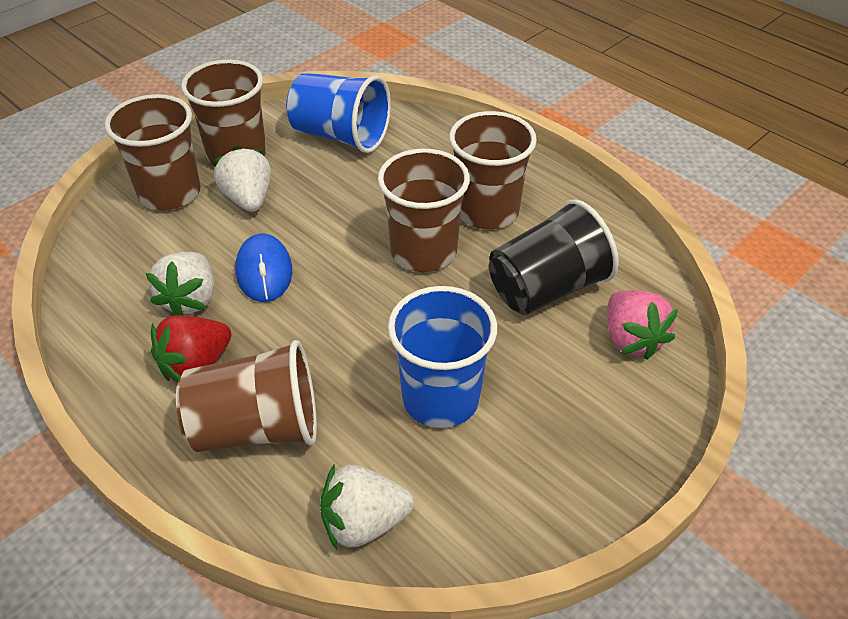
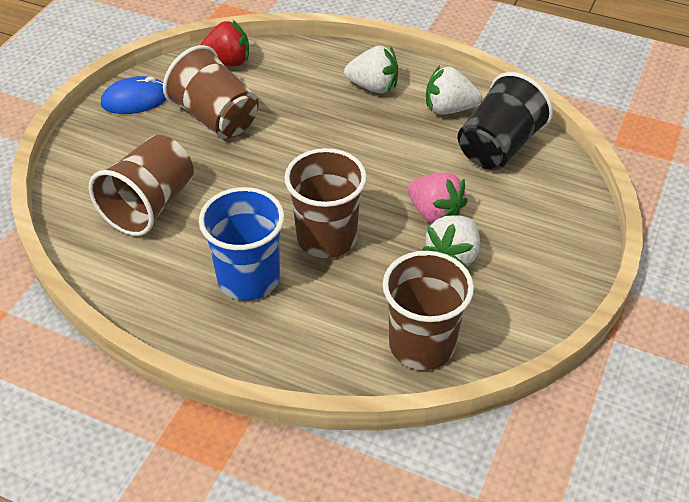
blue cup: 2 -> 1
brown cup: 5 -> 4

